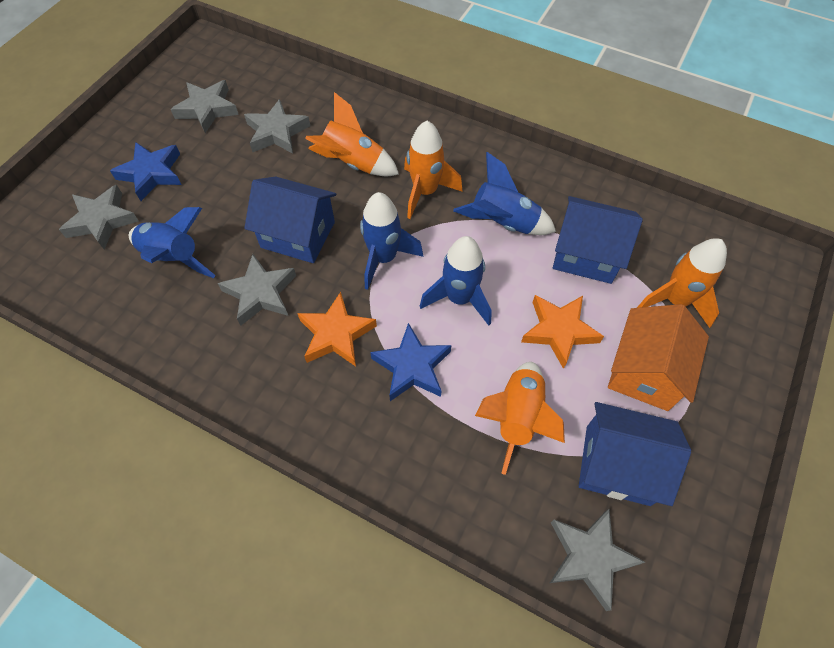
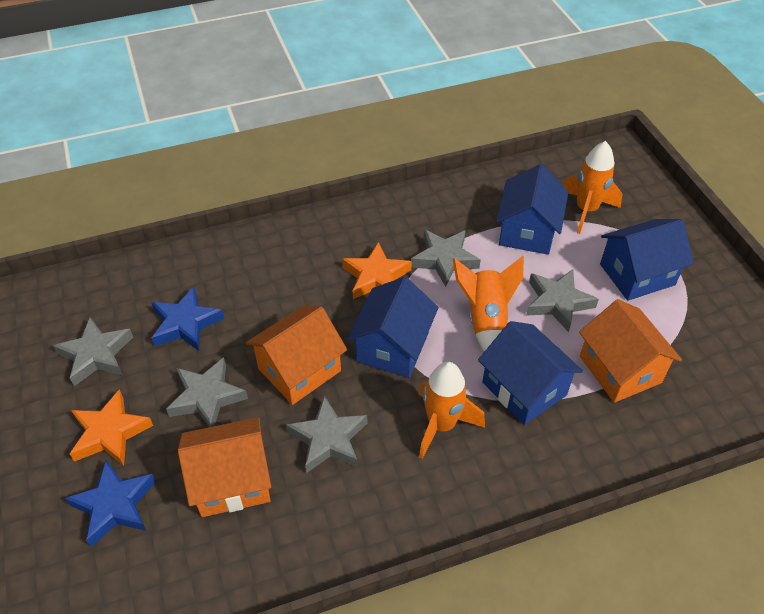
blue house: 3 -> 4
blue rocket: 4 -> 0
orange house: 1 -> 3
orange rocket: 4 -> 3

